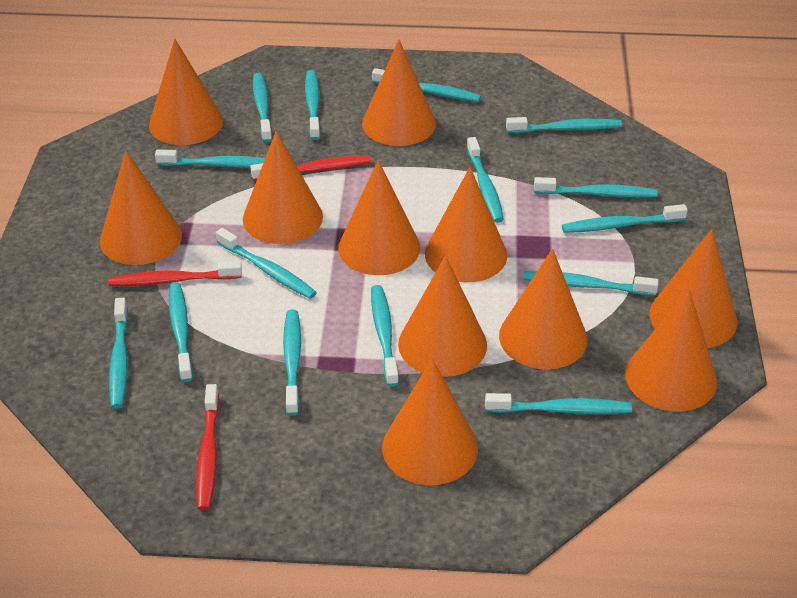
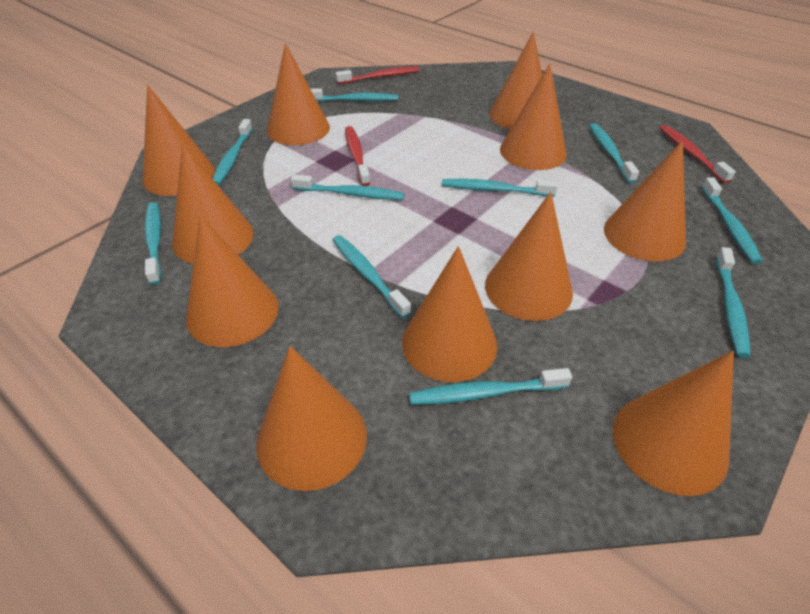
turquoise toothbrush: 15 -> 10

